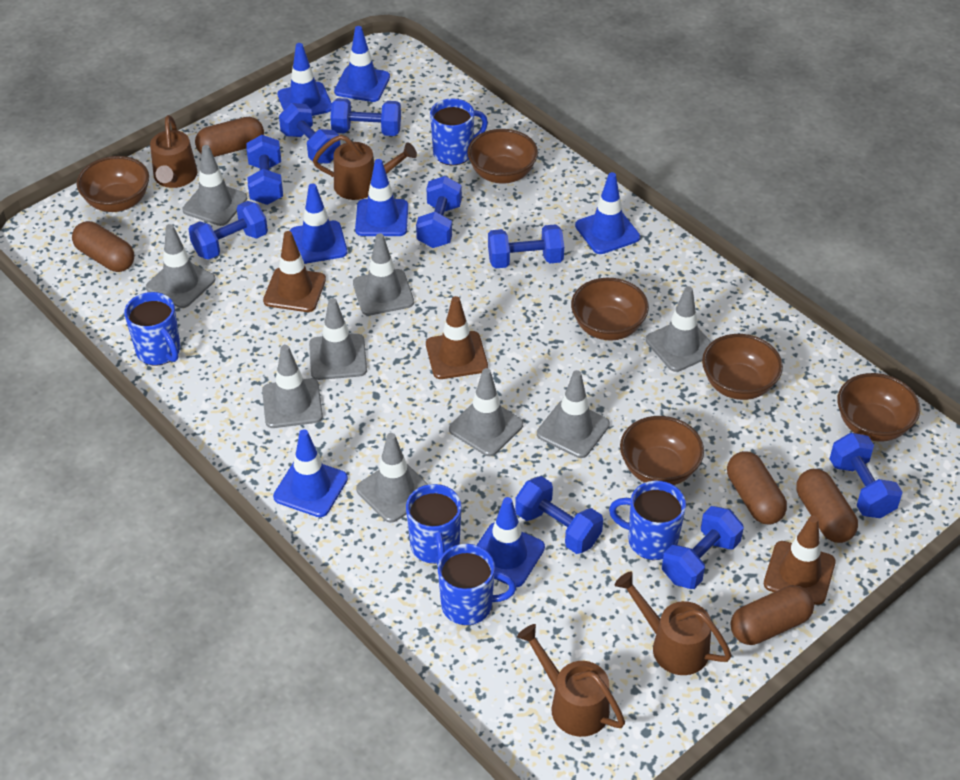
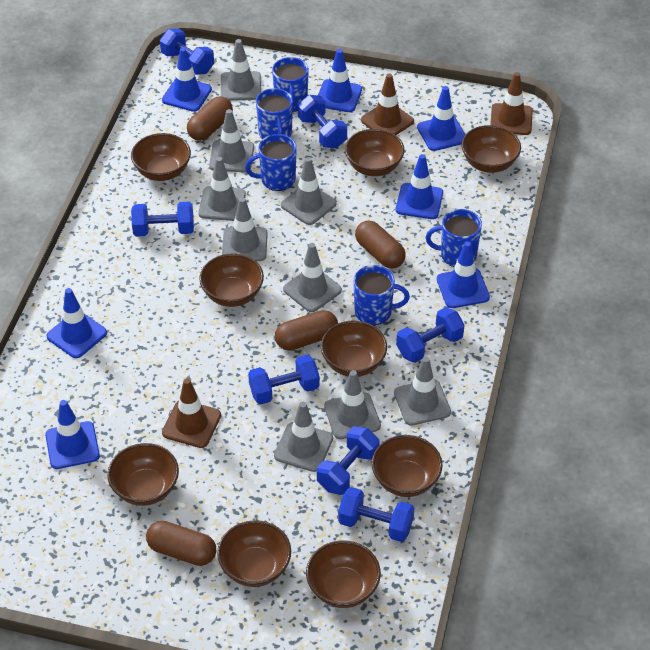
blue dumbbell: 9 -> 7
brown bowl: 6 -> 9
brown capsule: 5 -> 4
brown watering can: 4 -> 0

